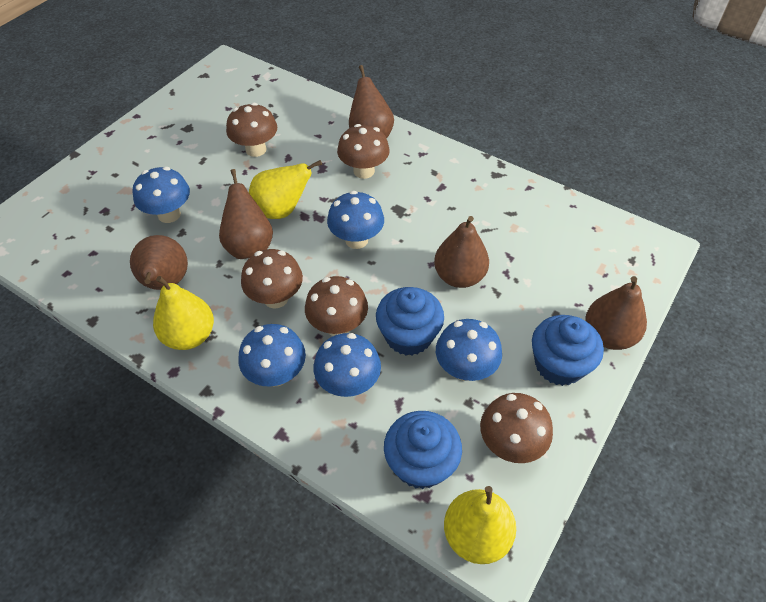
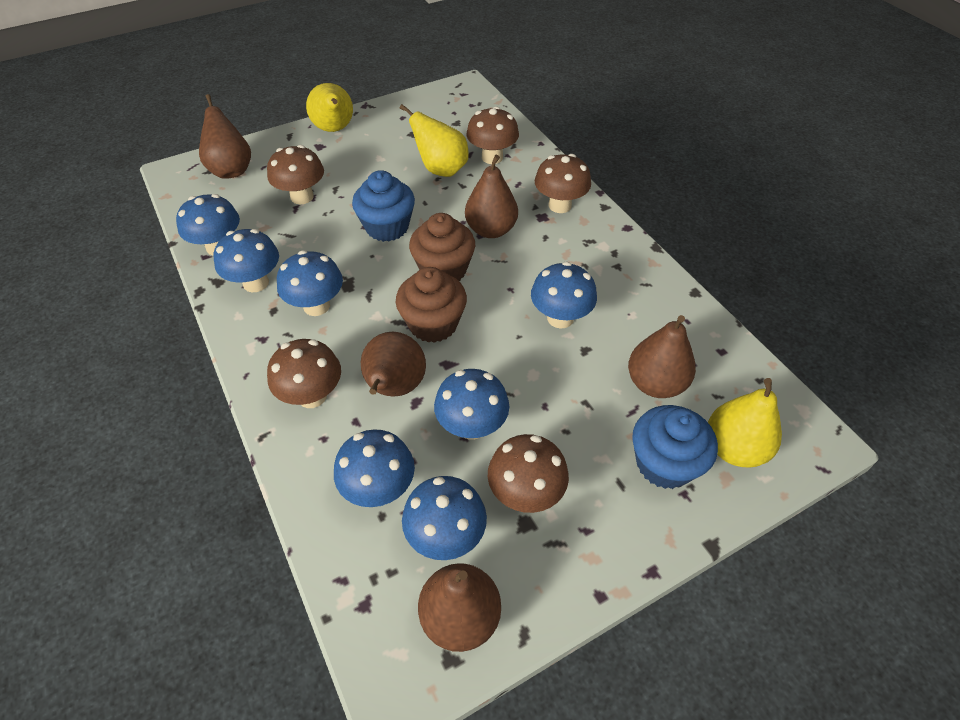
blue cupcake: 3 -> 2
blue mushroom: 5 -> 7
brown cupcake: 0 -> 2

